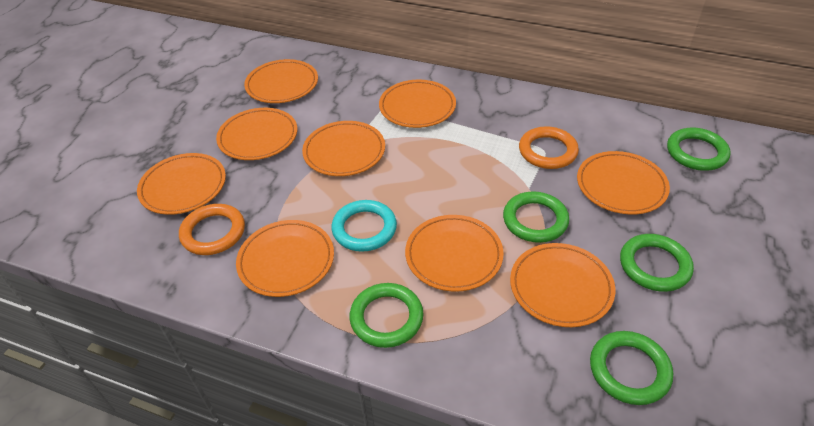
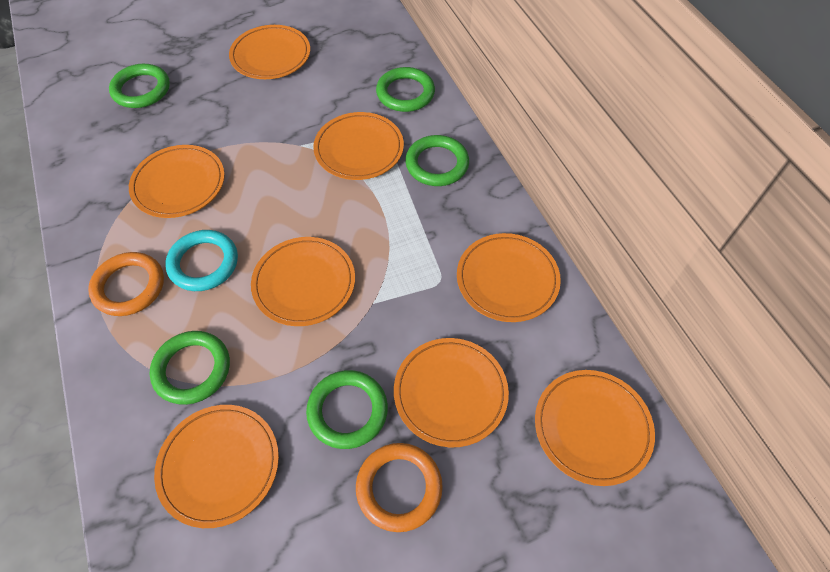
orange plate: 9 -> 8

